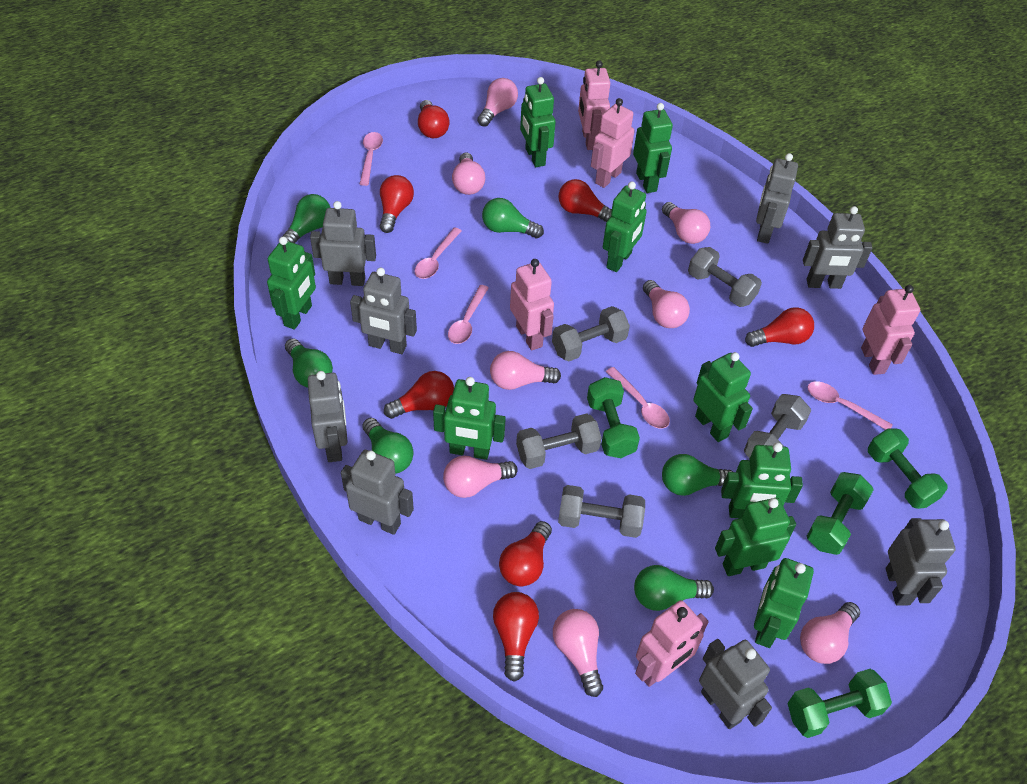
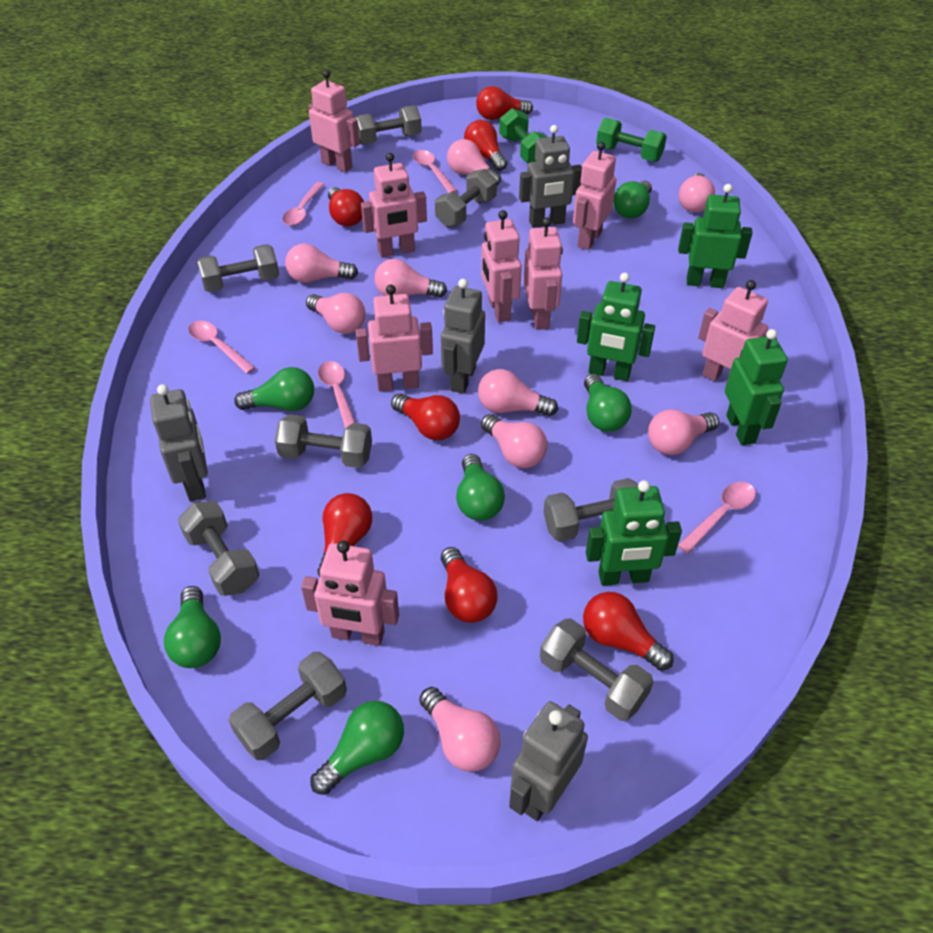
green dumbbell: 4 -> 2
green robot: 9 -> 4
grey dumbbell: 5 -> 8
grey robot: 8 -> 4
pink light bulb: 8 -> 9
pink robot: 5 -> 8

